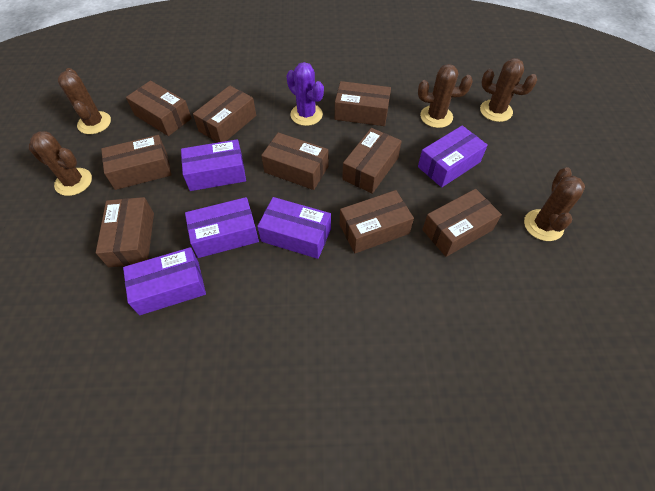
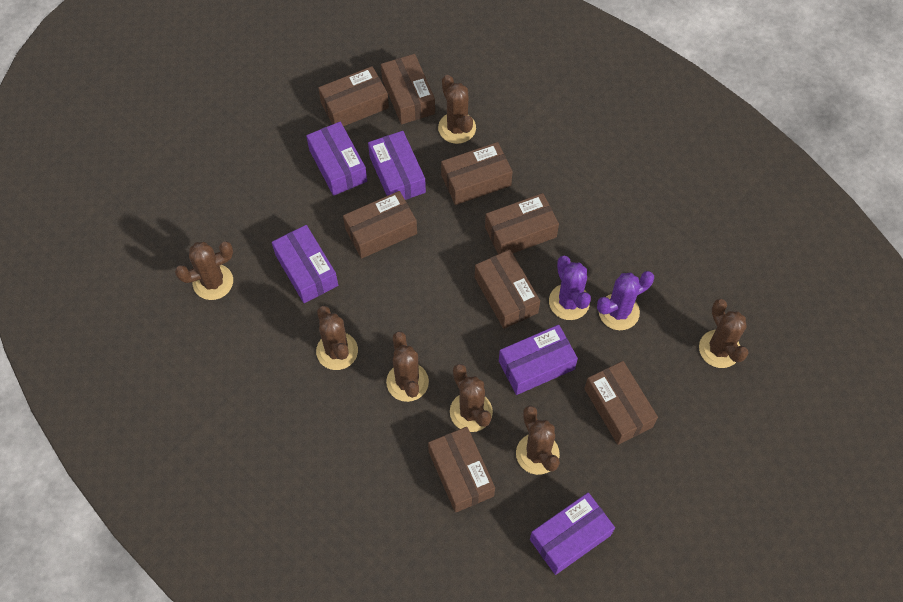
brown box: 9 -> 8
brown cactus: 5 -> 7
purple cactus: 1 -> 2

